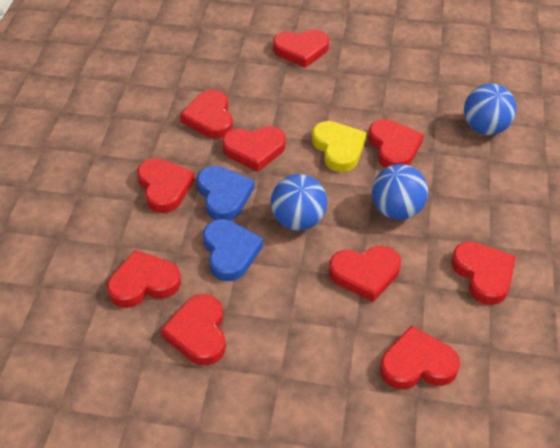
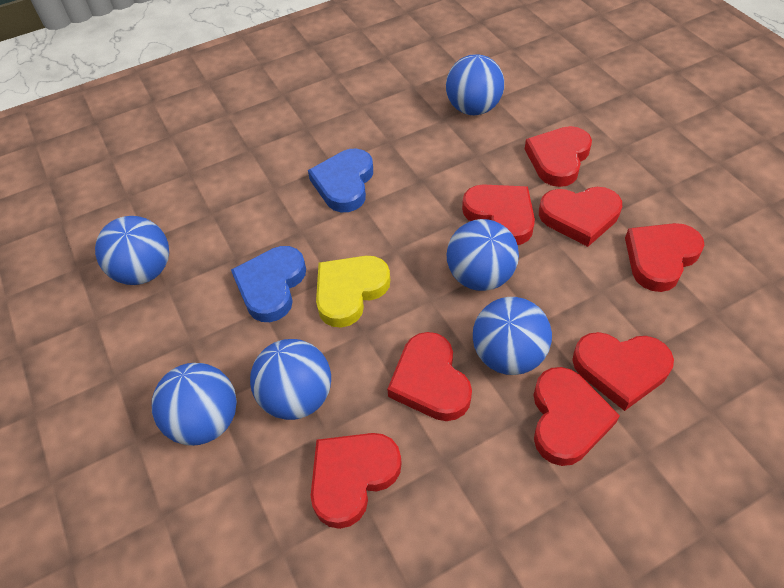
blue ball: 3 -> 6
red heart: 10 -> 8

